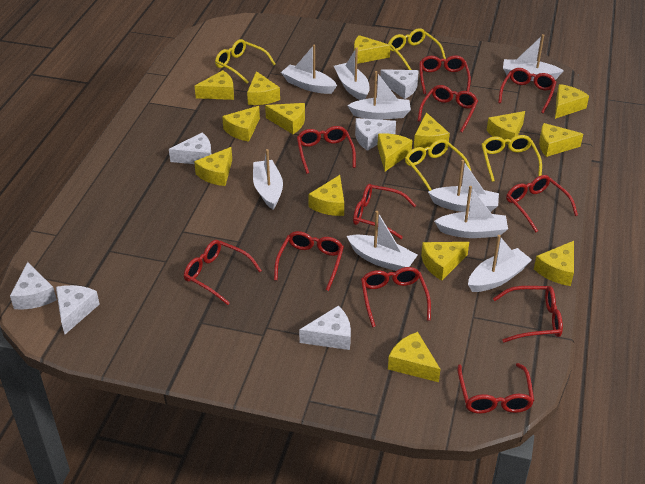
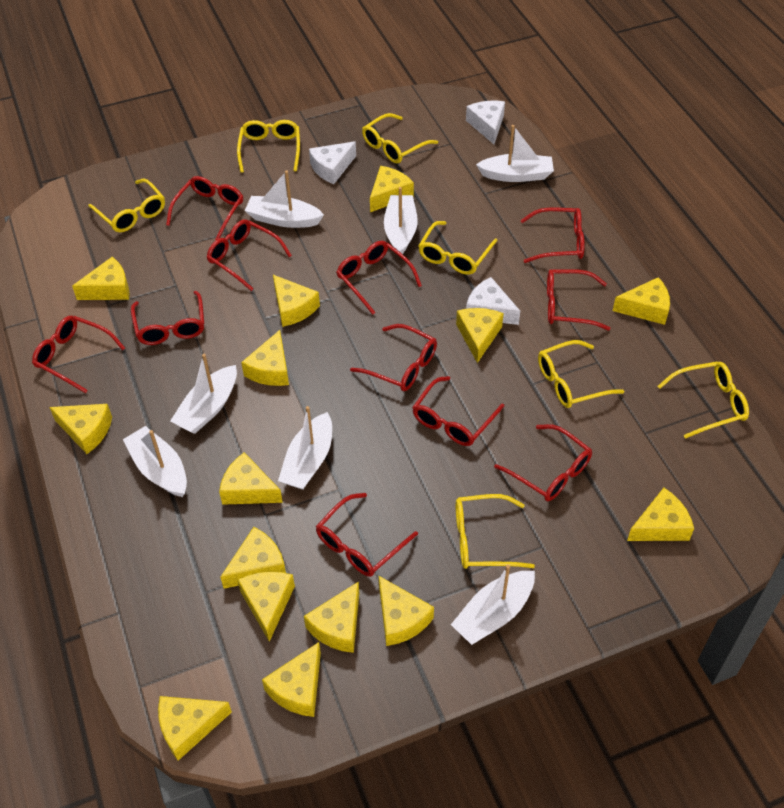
white boat: 9 -> 7
white cheese: 6 -> 3
yellow glasses: 4 -> 7

